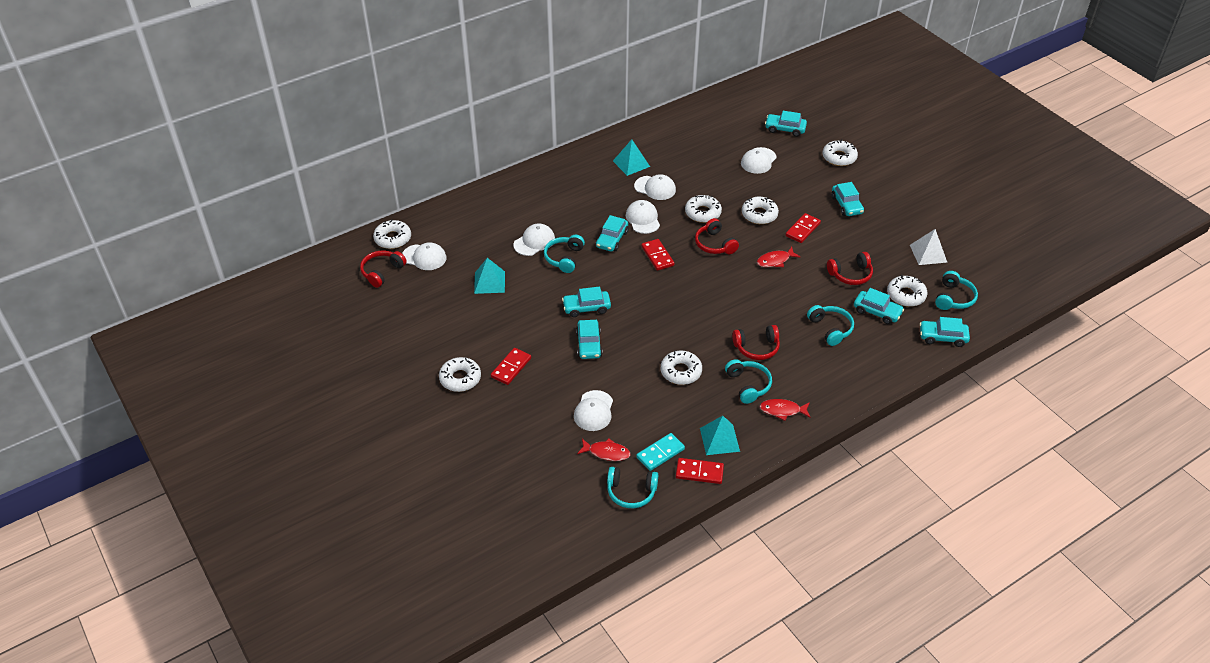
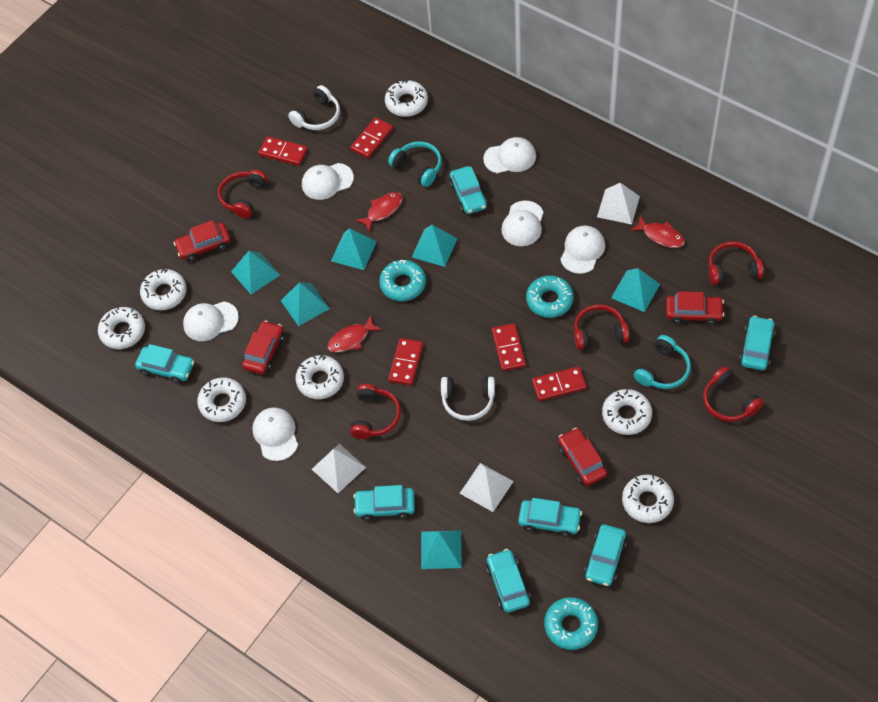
red car: 0 -> 4
red domino: 4 -> 5
red headphones: 4 -> 5
turquoise domino: 1 -> 0
turquoise donut: 0 -> 3
turquoise headphones: 5 -> 2
turquoise pyramid: 3 -> 6
white headphones: 0 -> 2
white pyramid: 1 -> 3

